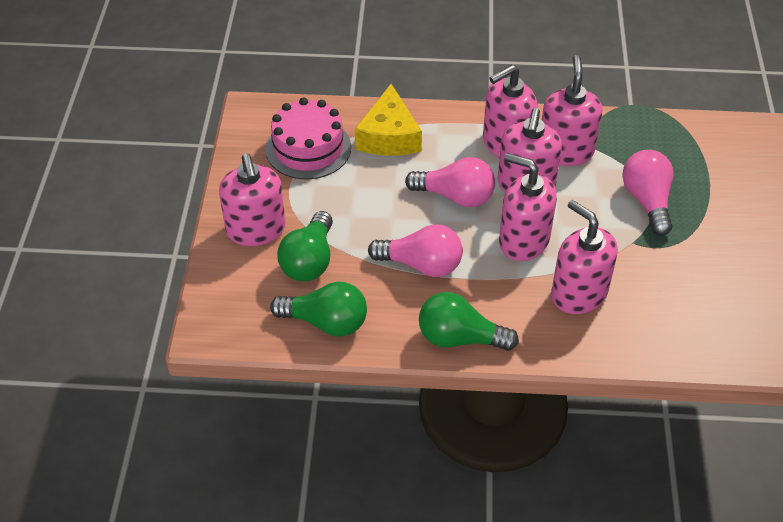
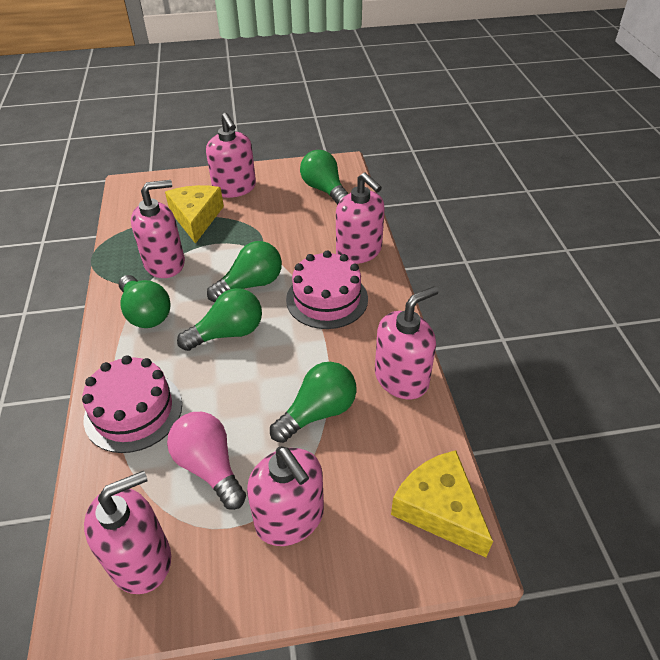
green light bulb: 3 -> 5
pink cake: 1 -> 2
pink light bulb: 3 -> 1
yellow cheese: 1 -> 2

